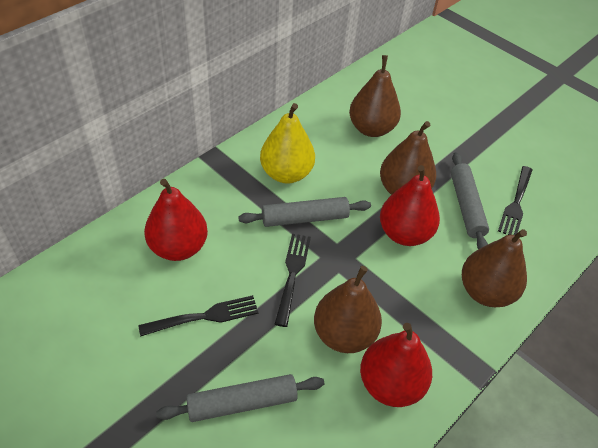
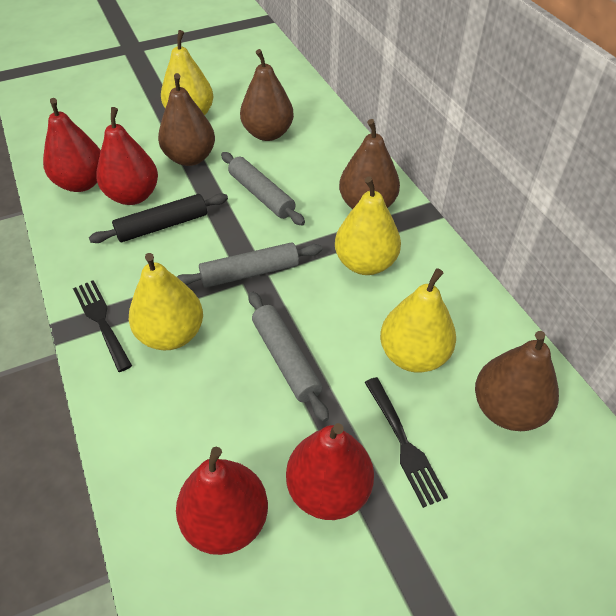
black fork: 3 -> 2
black rolling pin: 0 -> 1
red pear: 3 -> 4
yellow pear: 1 -> 4

